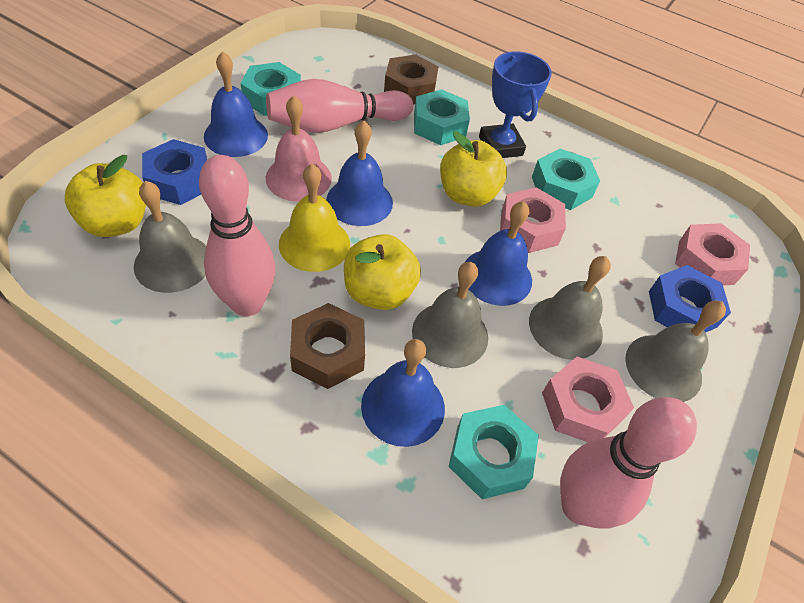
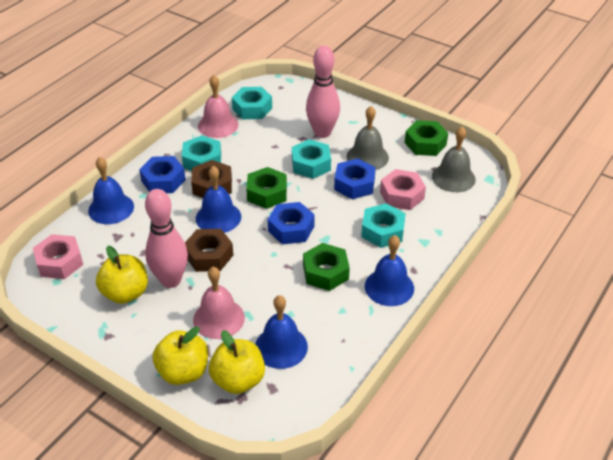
blue nut: 2 -> 3
blue trophy: 1 -> 0
green nut: 0 -> 3
grey bell: 4 -> 2
pink bell: 1 -> 2
pink bowling pin: 3 -> 2
pink nut: 3 -> 2
yellow bell: 1 -> 0

